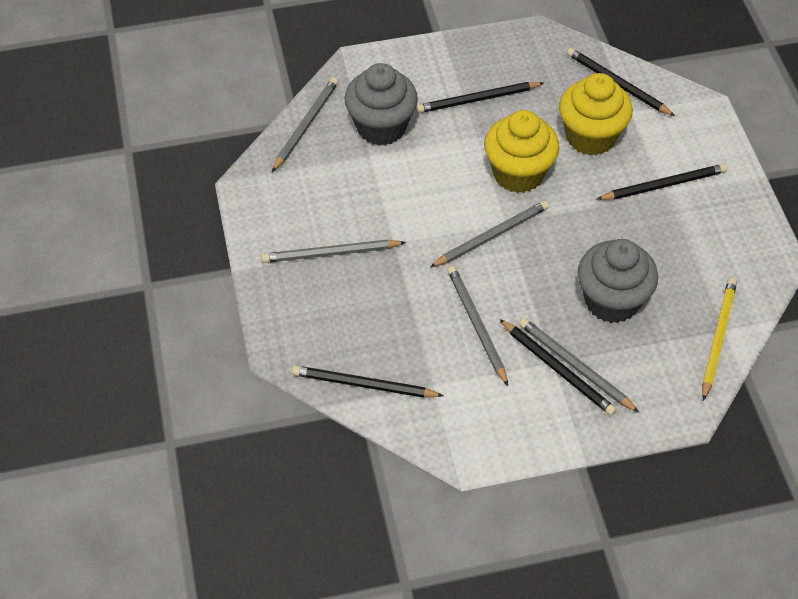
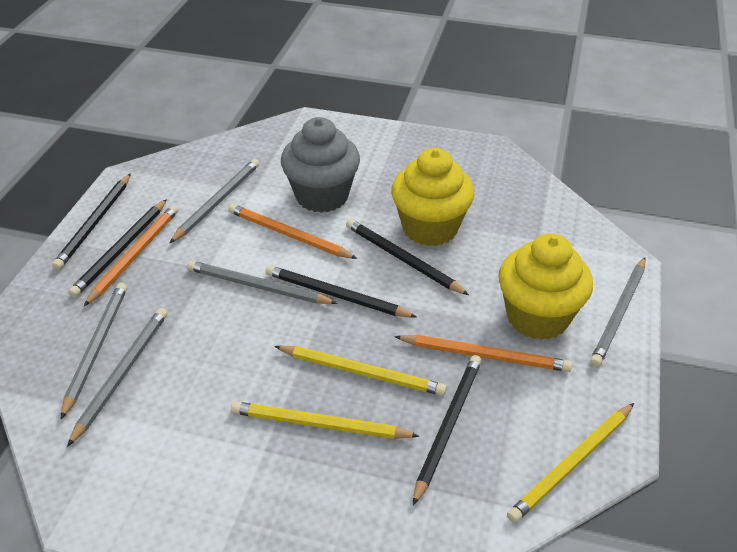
grey cupcake: 2 -> 1
orange pencil: 0 -> 3
yellow pencil: 1 -> 3

